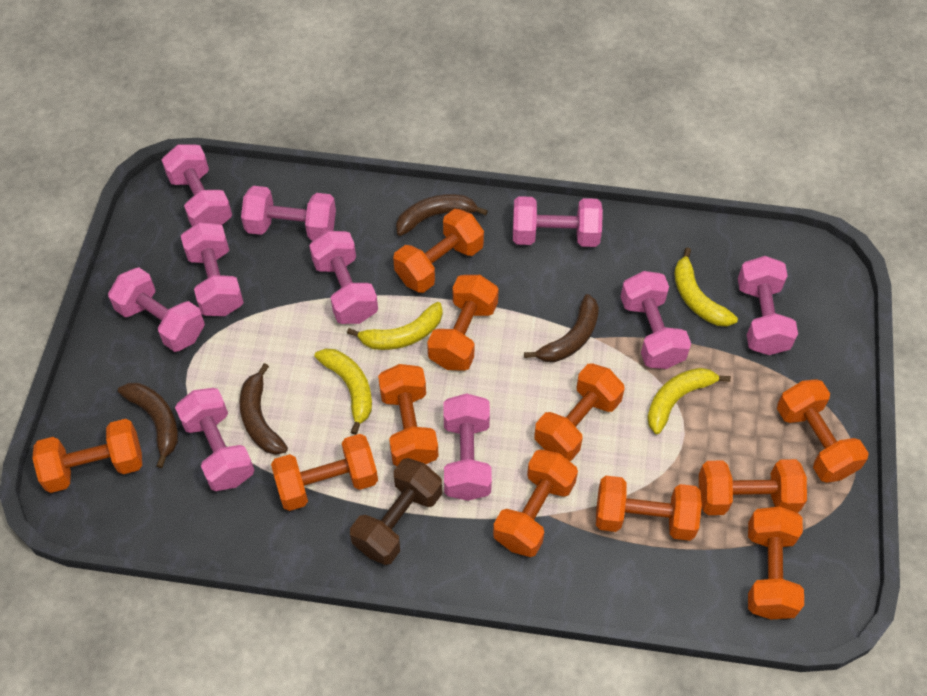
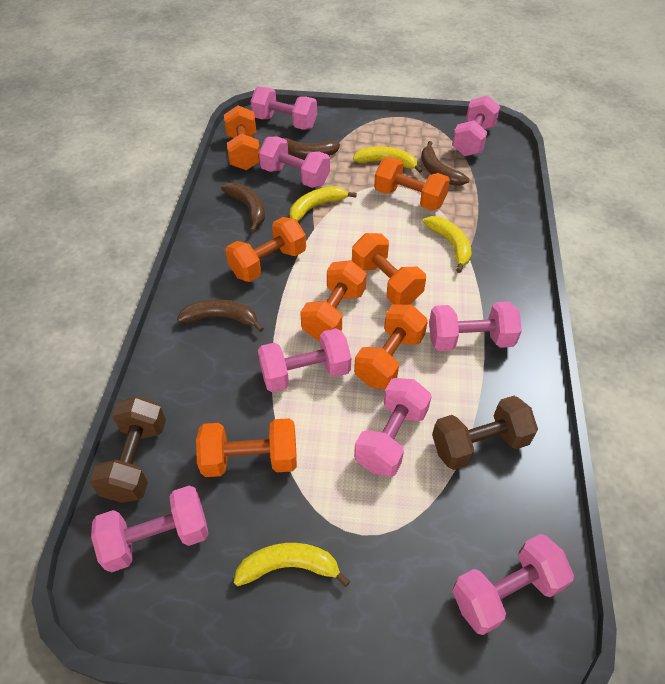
brown dumbbell: 1 -> 2
orange dumbbell: 11 -> 7
pink dumbbell: 10 -> 8

